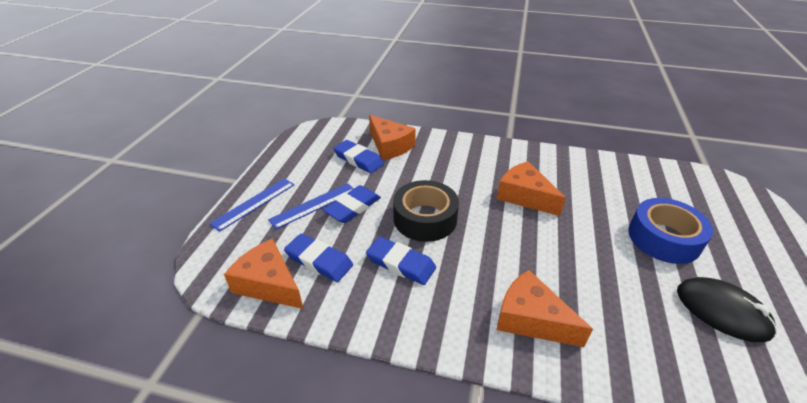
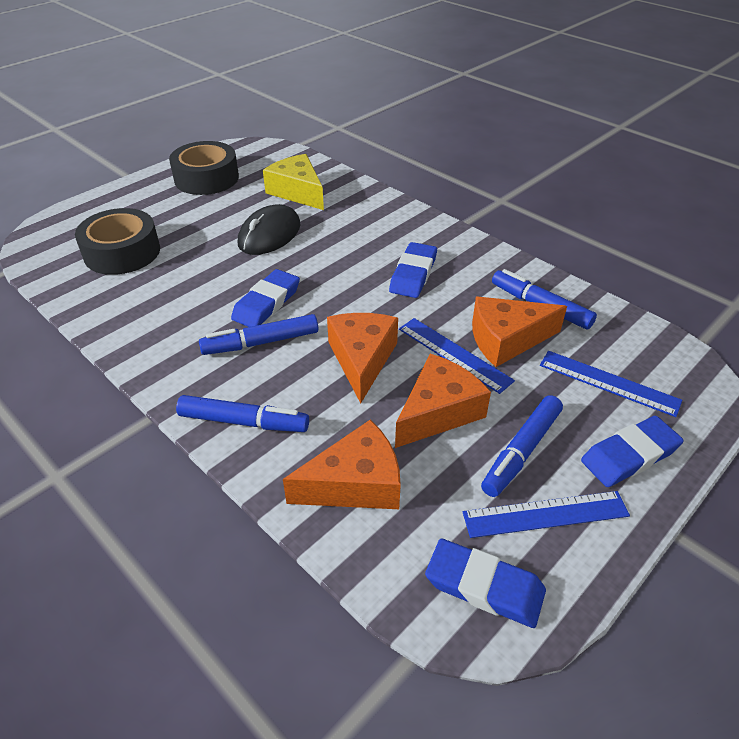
black tape: 1 -> 2
blue marker: 0 -> 4
blue ruler: 2 -> 3
blue tape: 1 -> 0
yellow cheese: 0 -> 1

